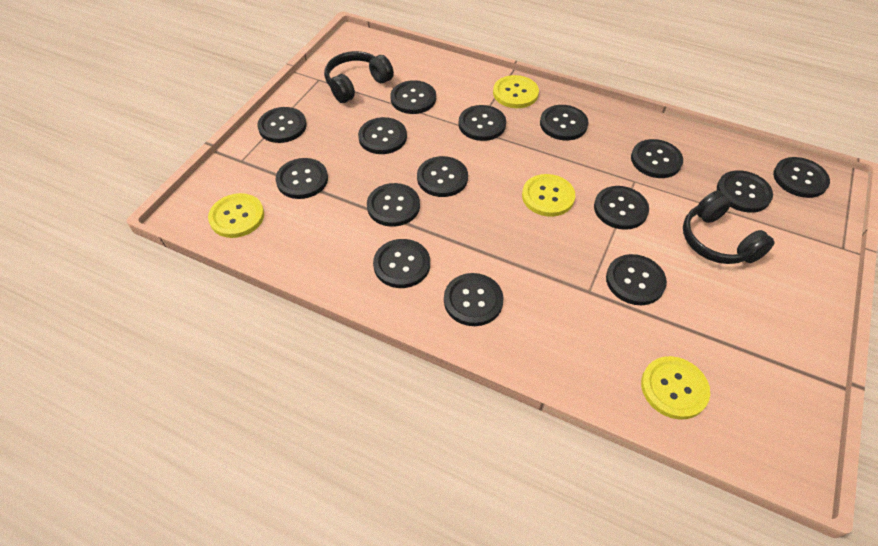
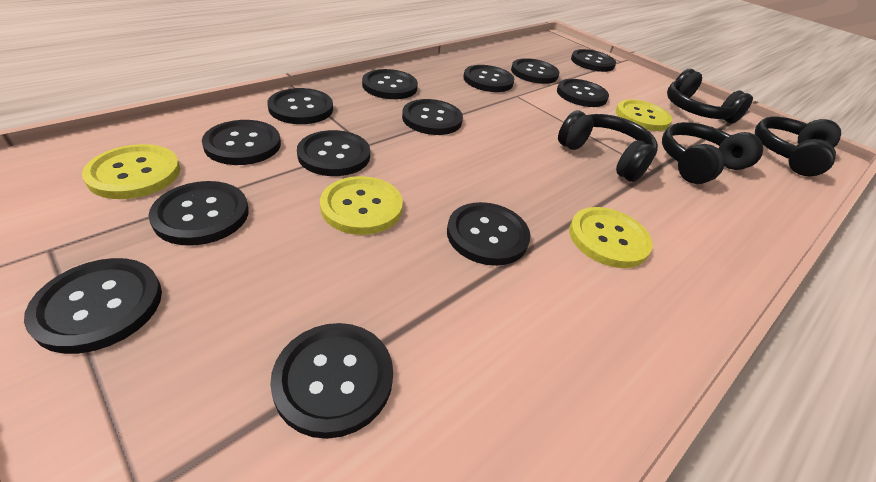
black button: 15 -> 13
black headphones: 2 -> 4

